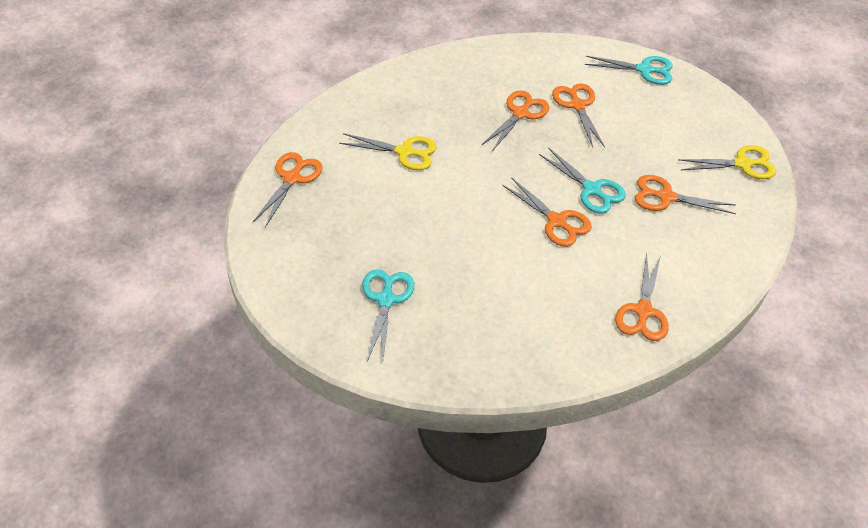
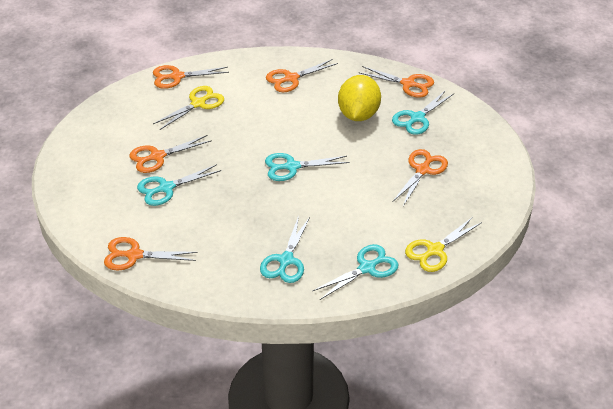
turquoise scissors: 3 -> 5
yellow lemon: 0 -> 1

